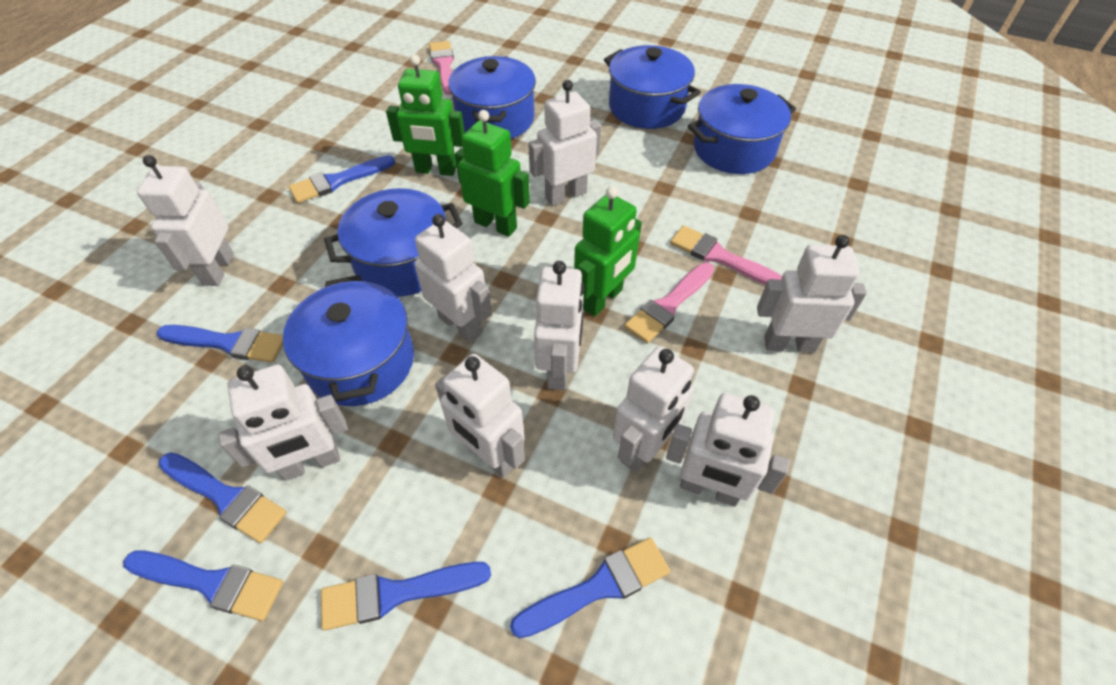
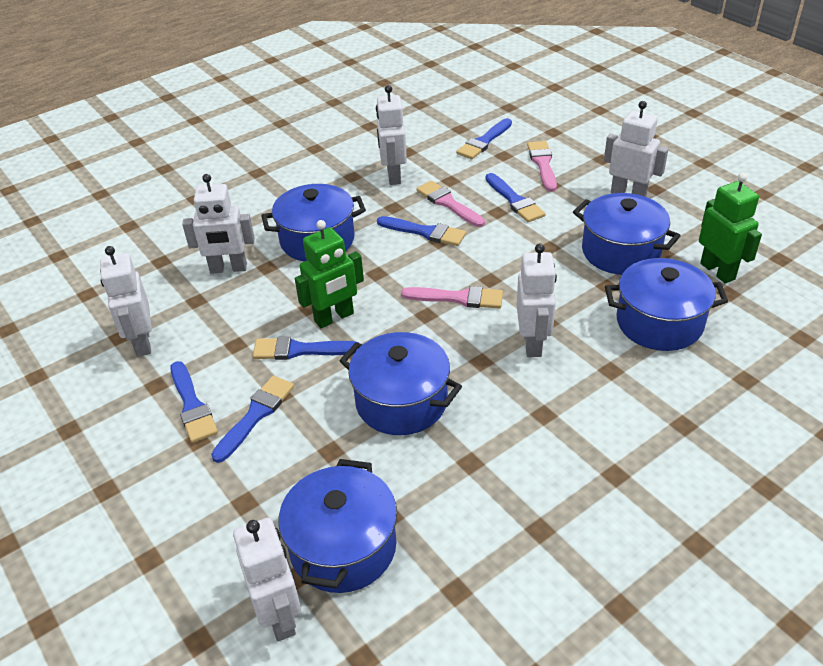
green robot: 3 -> 2
white robot: 9 -> 6

